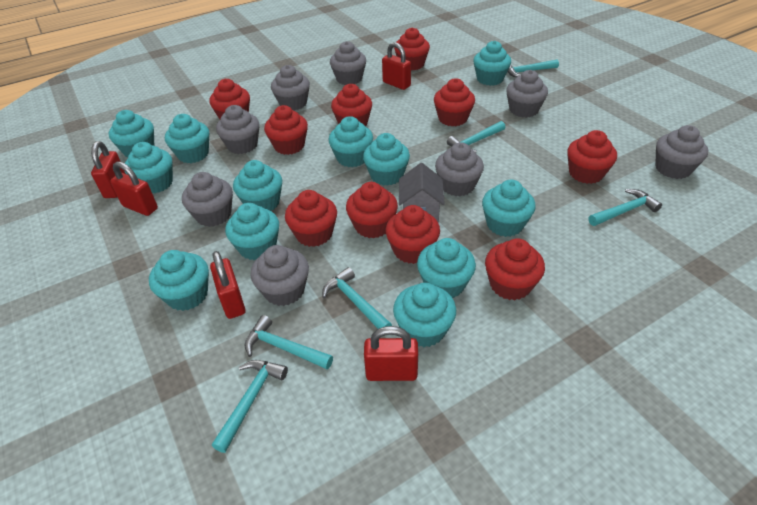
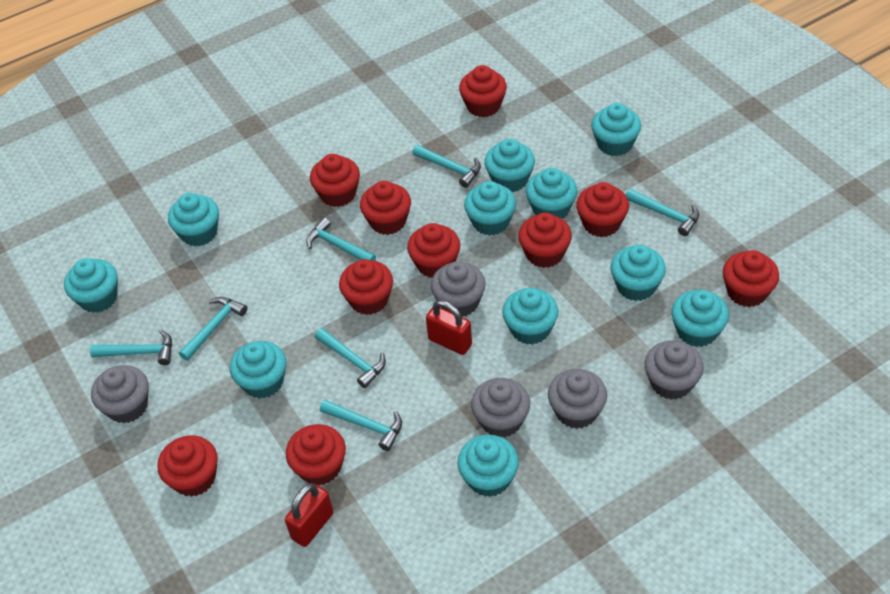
grey cupcake: 8 -> 5
grey house: 1 -> 0
red padlock: 5 -> 2
turquoise cupcake: 12 -> 11
turquoise hammer: 6 -> 7

